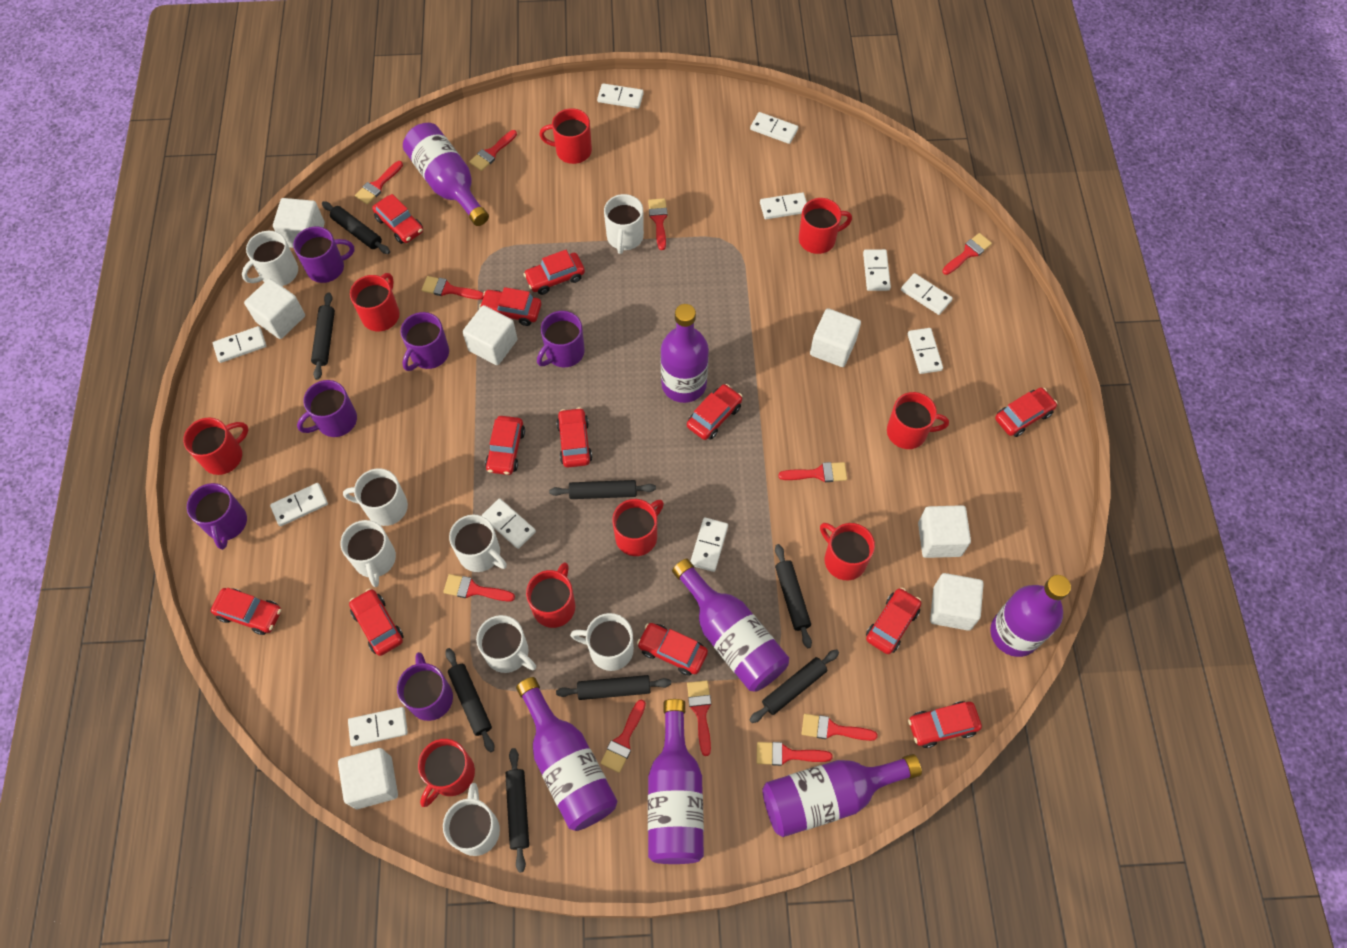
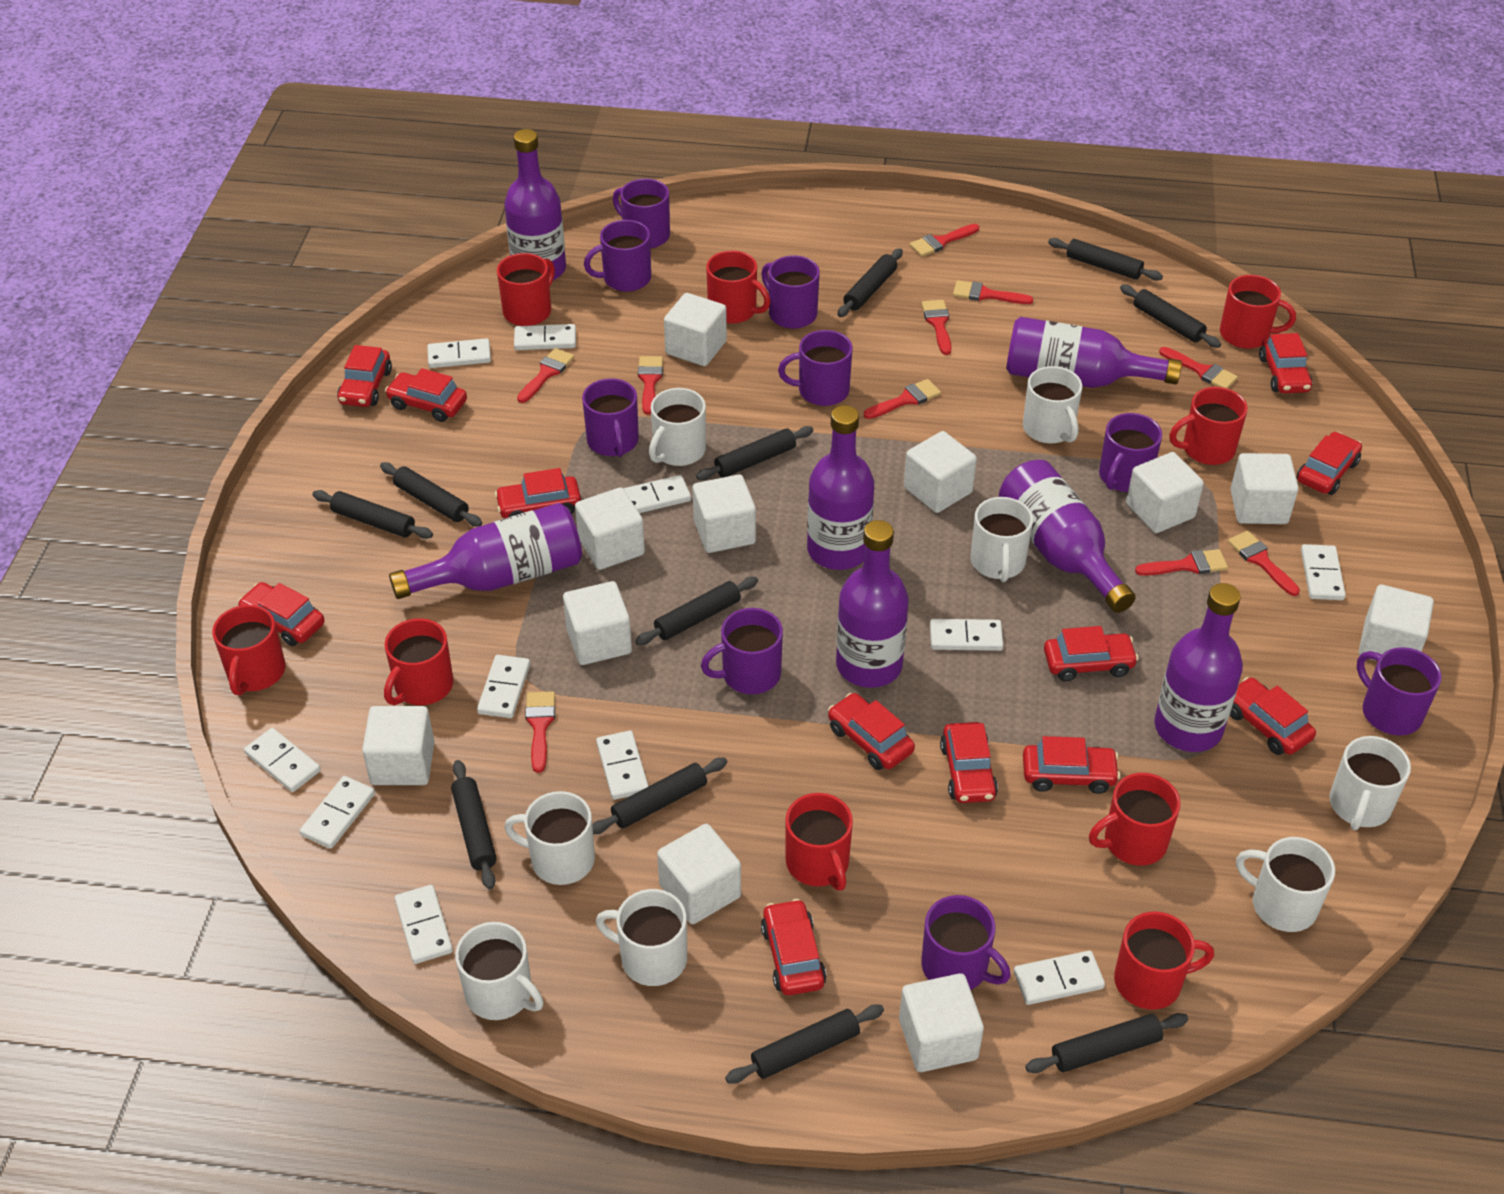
black rolling pin: 8 -> 11
purple mug: 6 -> 9
red brush: 11 -> 10
white cube: 7 -> 11

